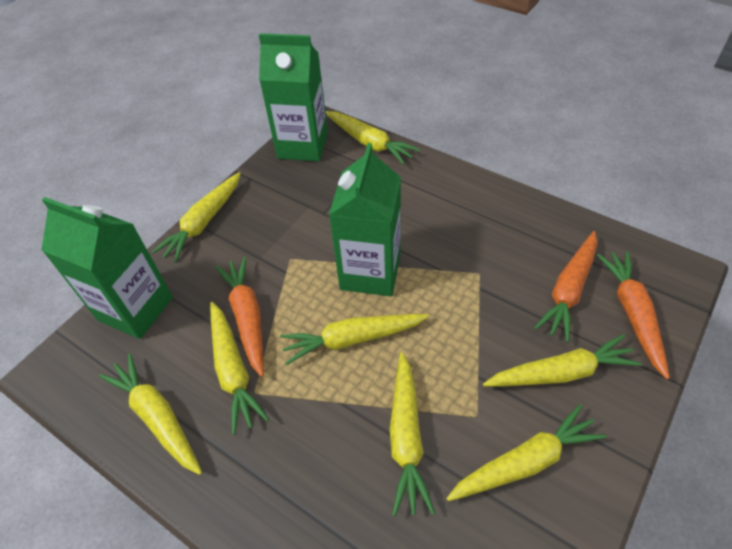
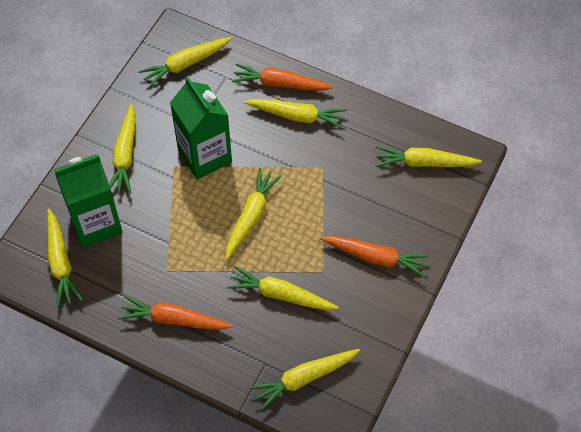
green carton: 3 -> 2

